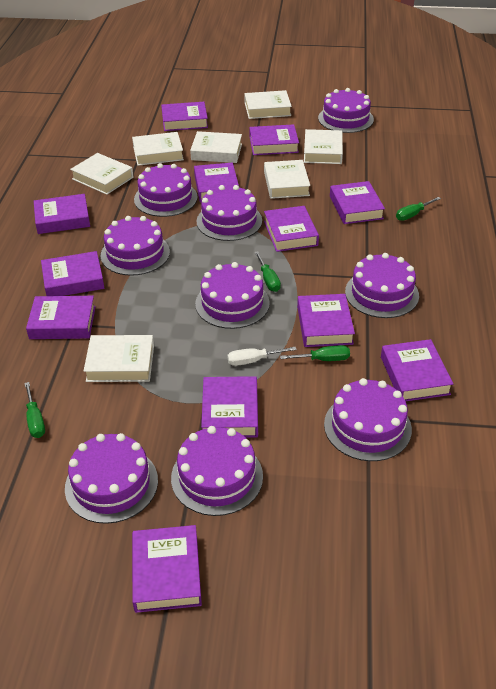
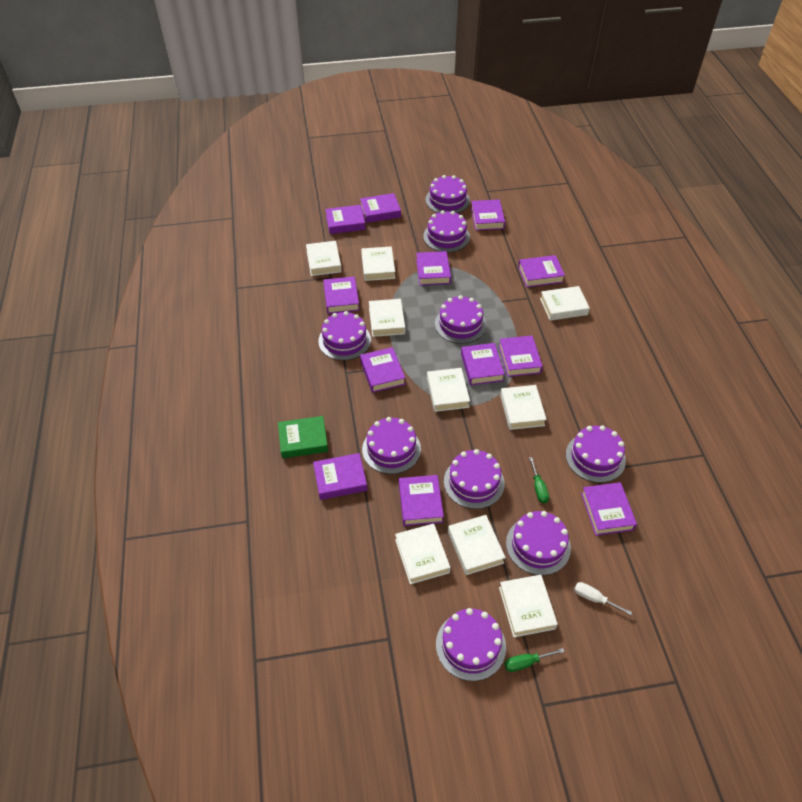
green book: 0 -> 1
green screwdriver: 4 -> 2
white book: 7 -> 9

